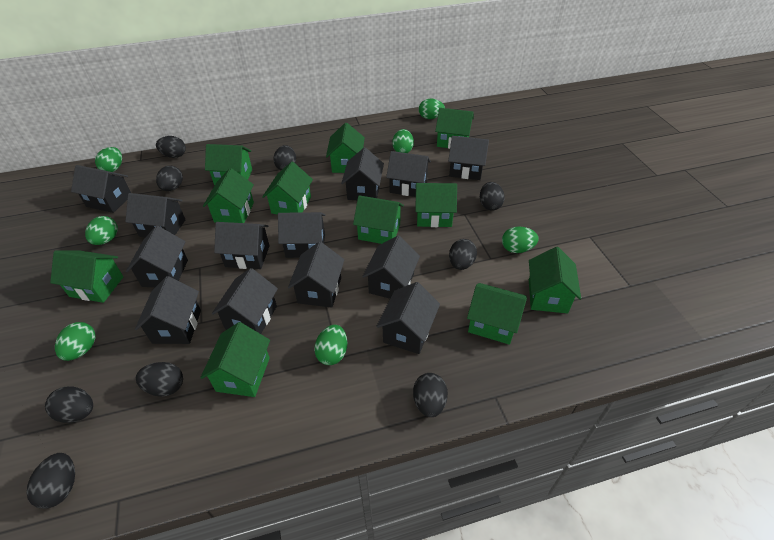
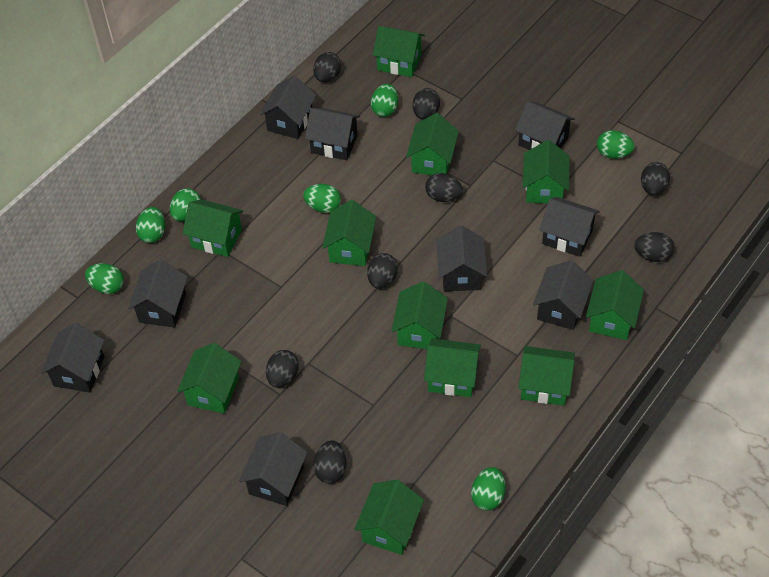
black egg: 9 -> 8
black house: 13 -> 9

